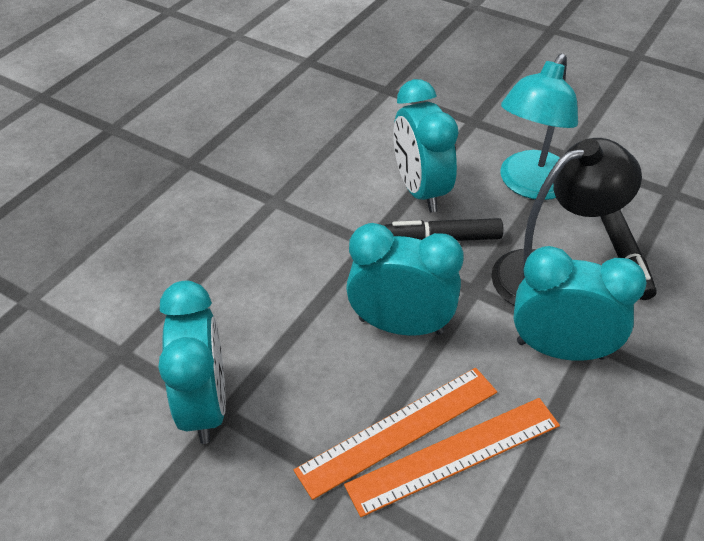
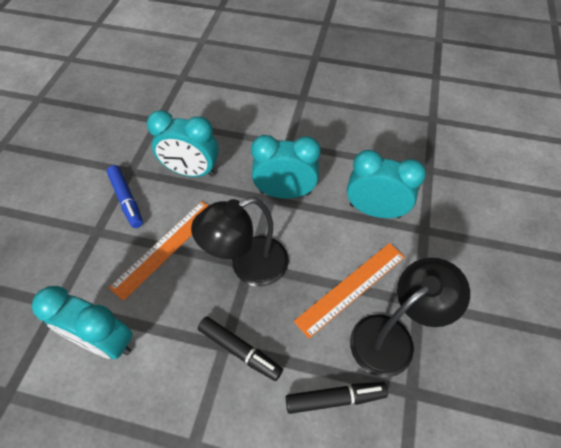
black lamp: 1 -> 2
blue marker: 0 -> 1
turquoise lamp: 1 -> 0

